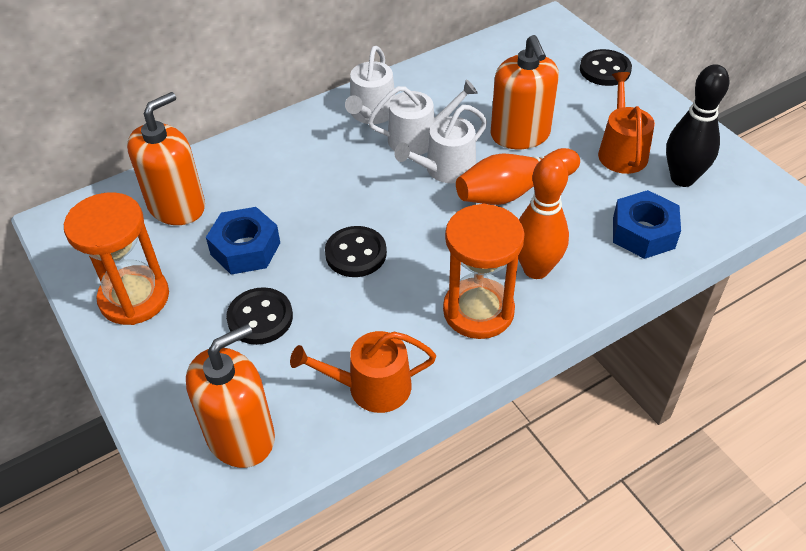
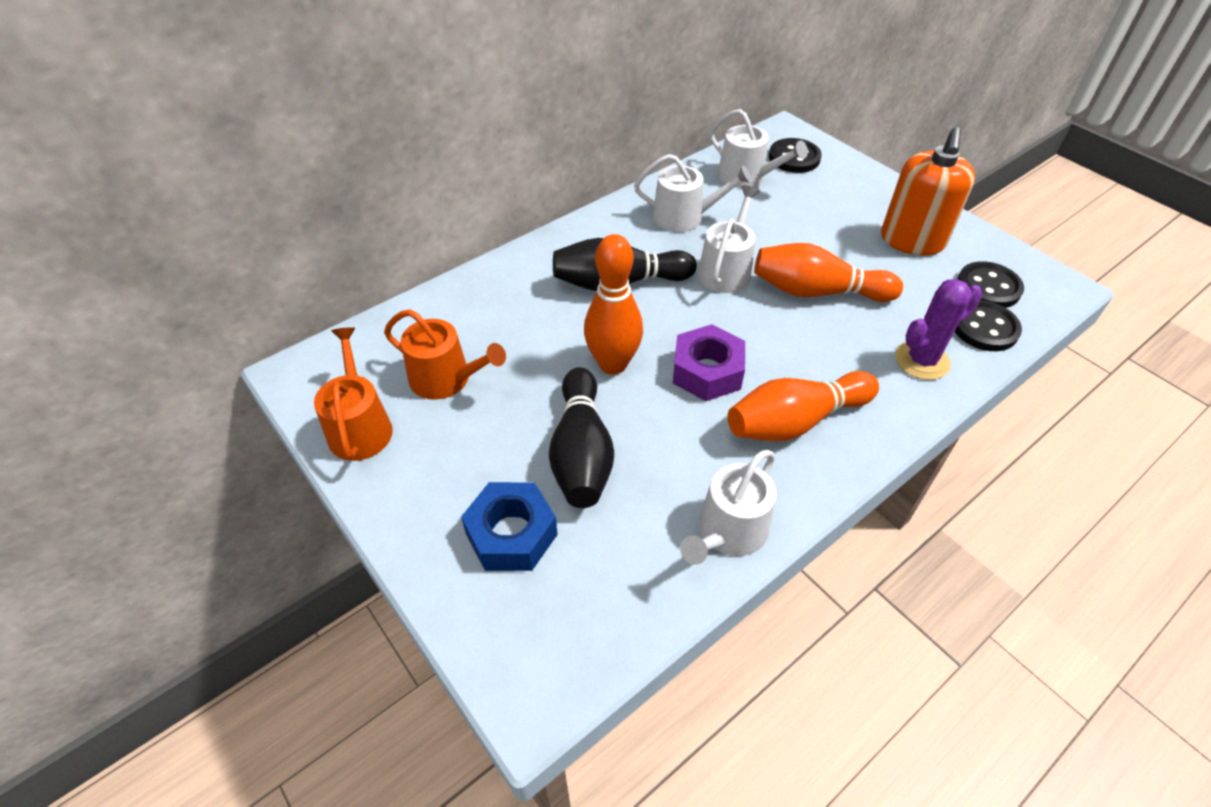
black bowling pin: 1 -> 2
blue nut: 2 -> 1
orange bowling pin: 2 -> 3
orange hourglass: 2 -> 0
orange soap dispenser: 3 -> 1
purple cactus: 0 -> 1
purple nut: 0 -> 1
white watering can: 3 -> 4

